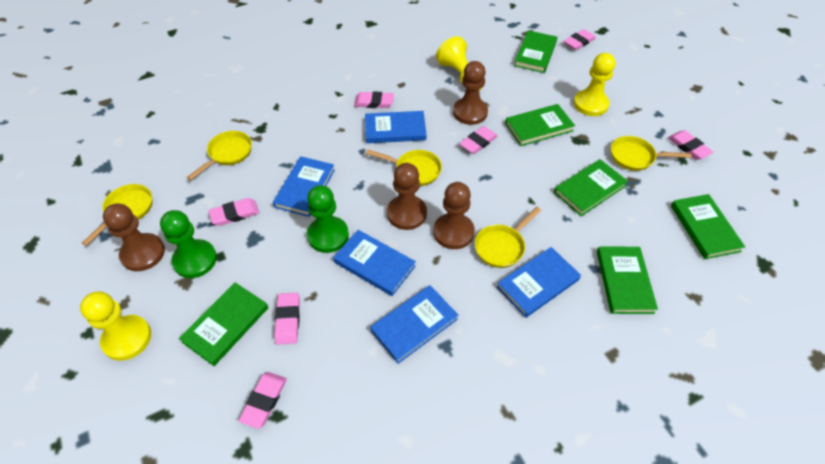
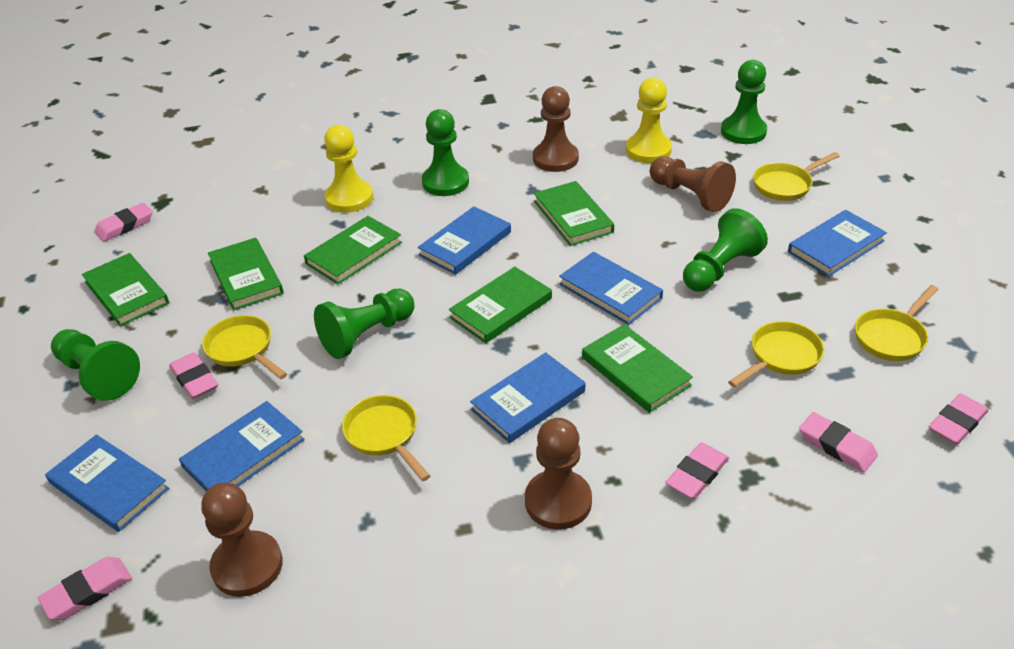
blue book: 5 -> 6
green pawn: 2 -> 5
pink eraser: 7 -> 6
yellow pawn: 3 -> 2

